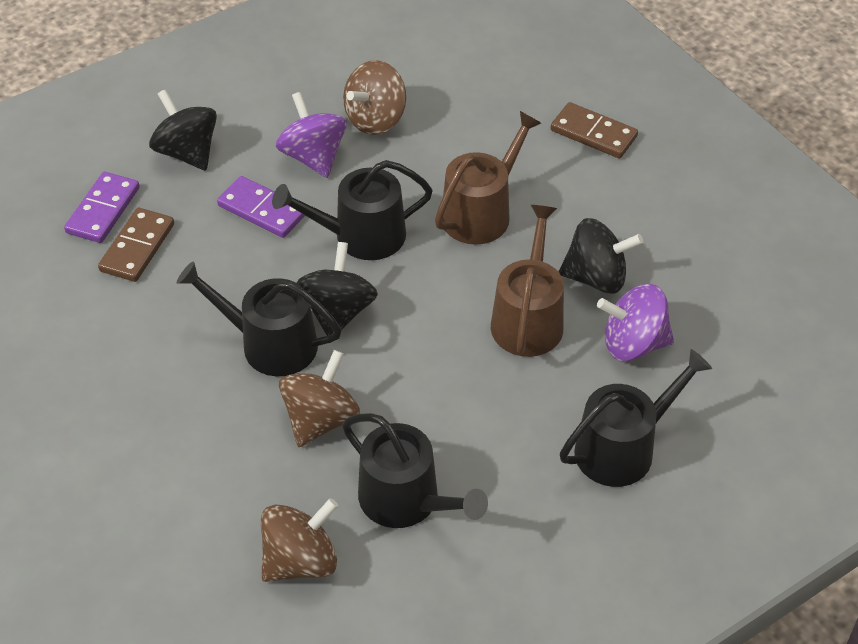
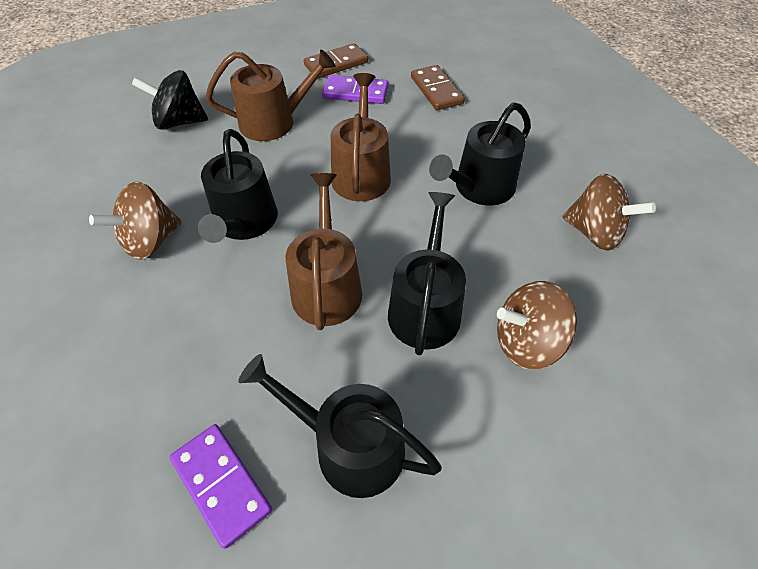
black spinning top: 3 -> 1
brown watering can: 2 -> 3
purple spinning top: 2 -> 0

